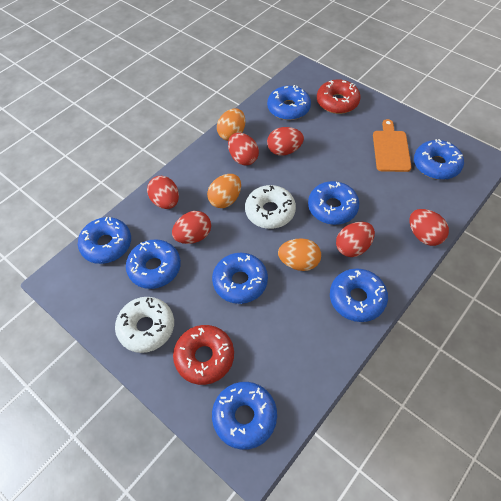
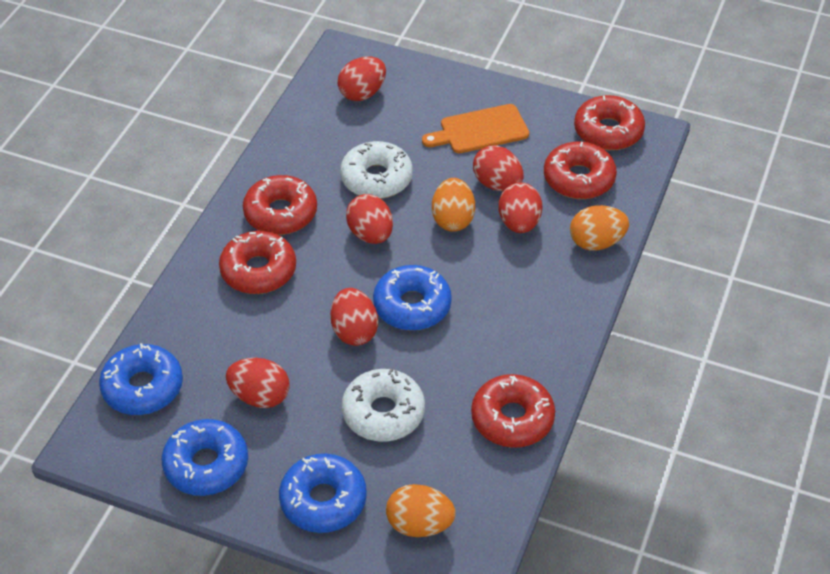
blue donut: 8 -> 4
red donut: 2 -> 5

